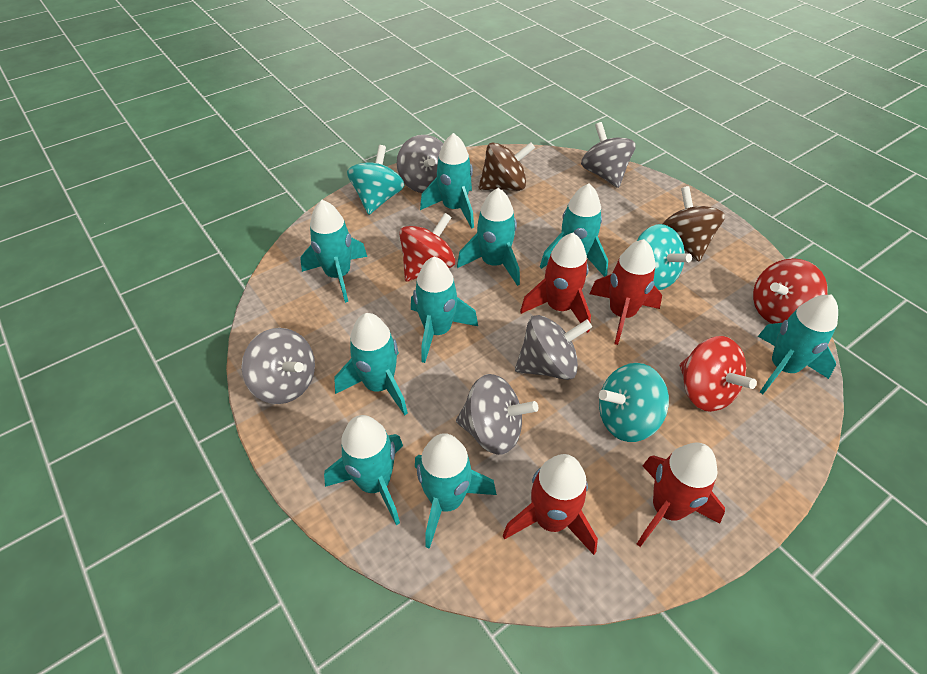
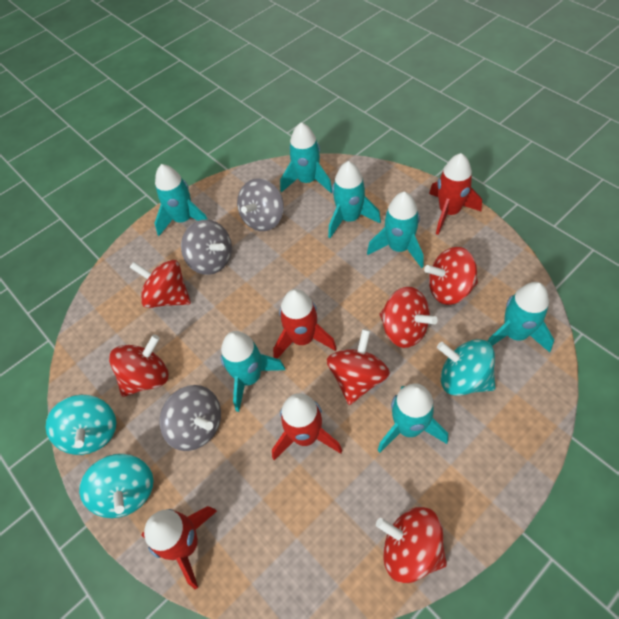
brown spinning top: 2 -> 0
grey spinning top: 5 -> 3
red spinning top: 3 -> 6
turquoise rocket: 9 -> 7

